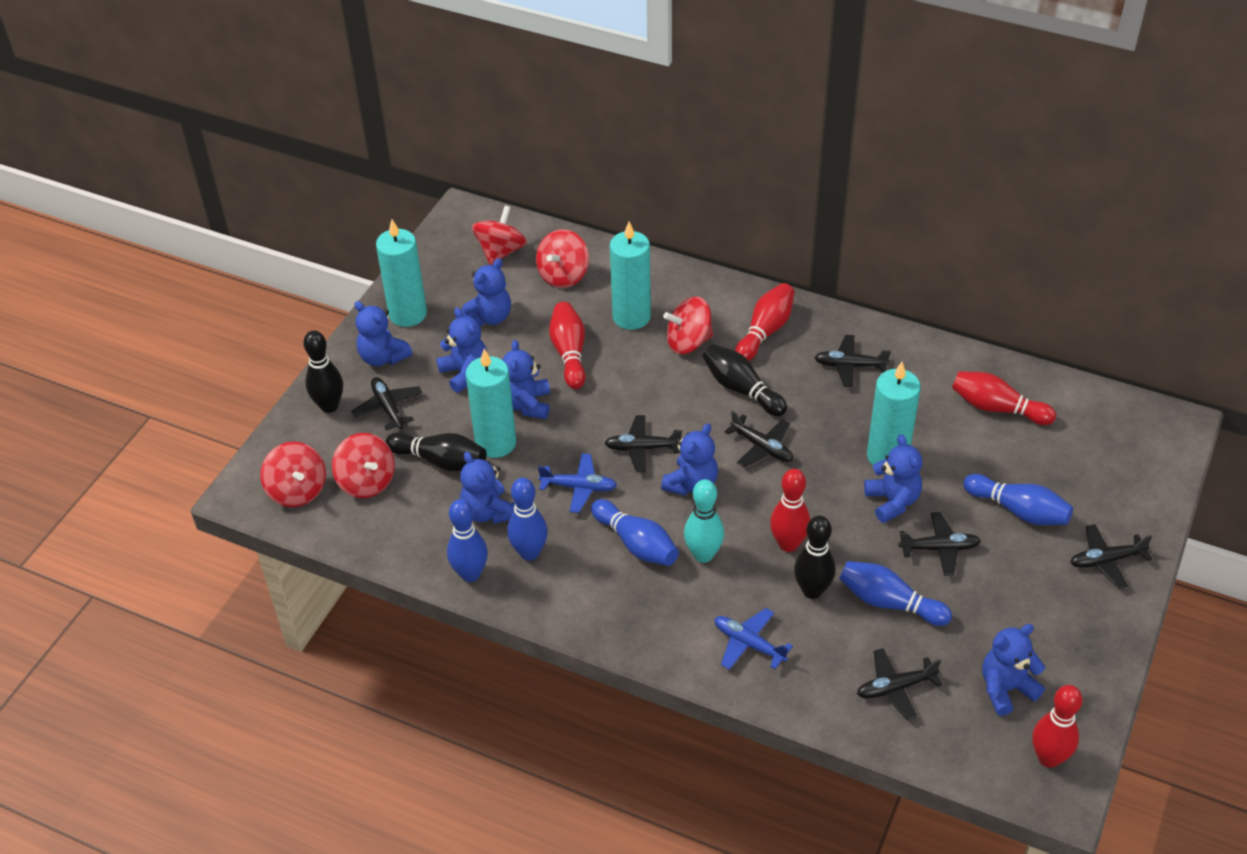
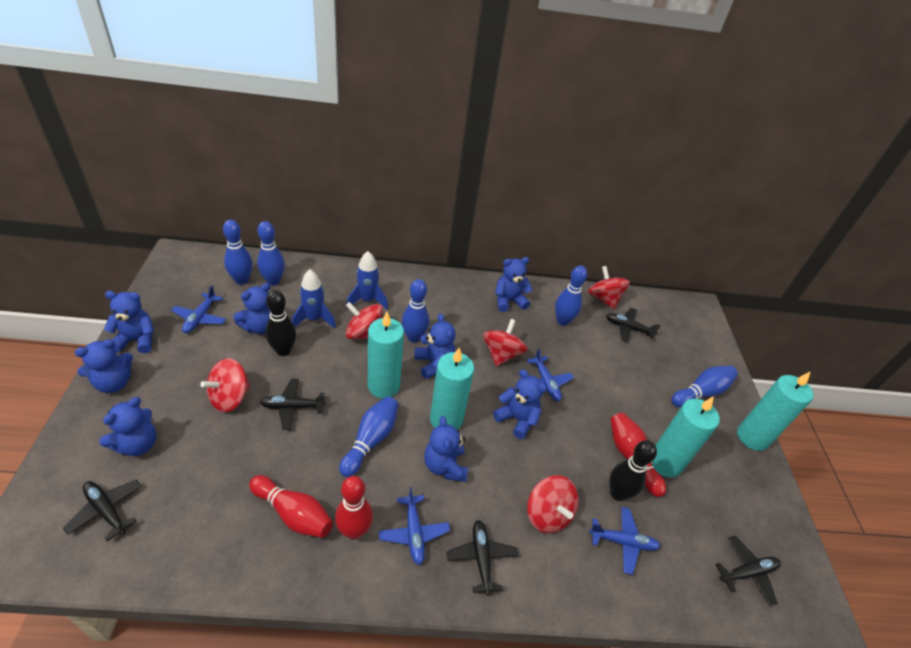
black bowling pin: 4 -> 2
black plane: 7 -> 5
blue bowling pin: 5 -> 6
blue plane: 2 -> 4
blue rocket: 0 -> 2
red bowling pin: 5 -> 3
turquoise bowling pin: 1 -> 0

